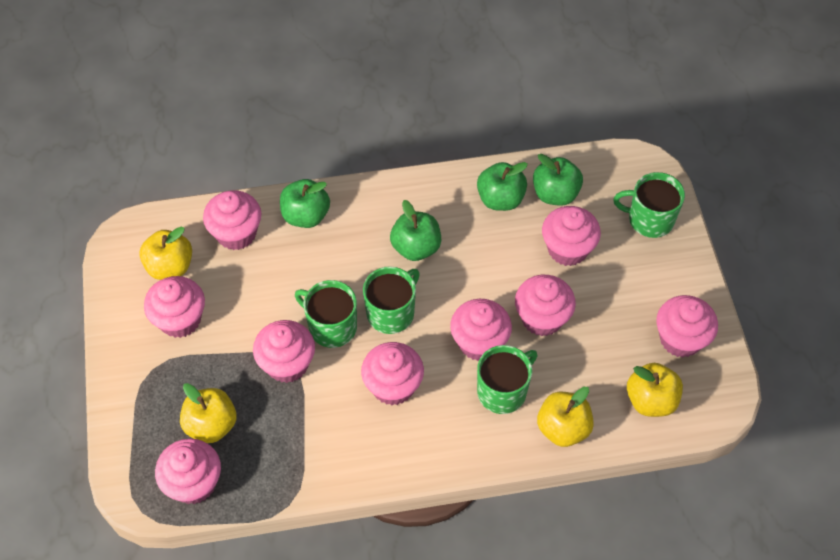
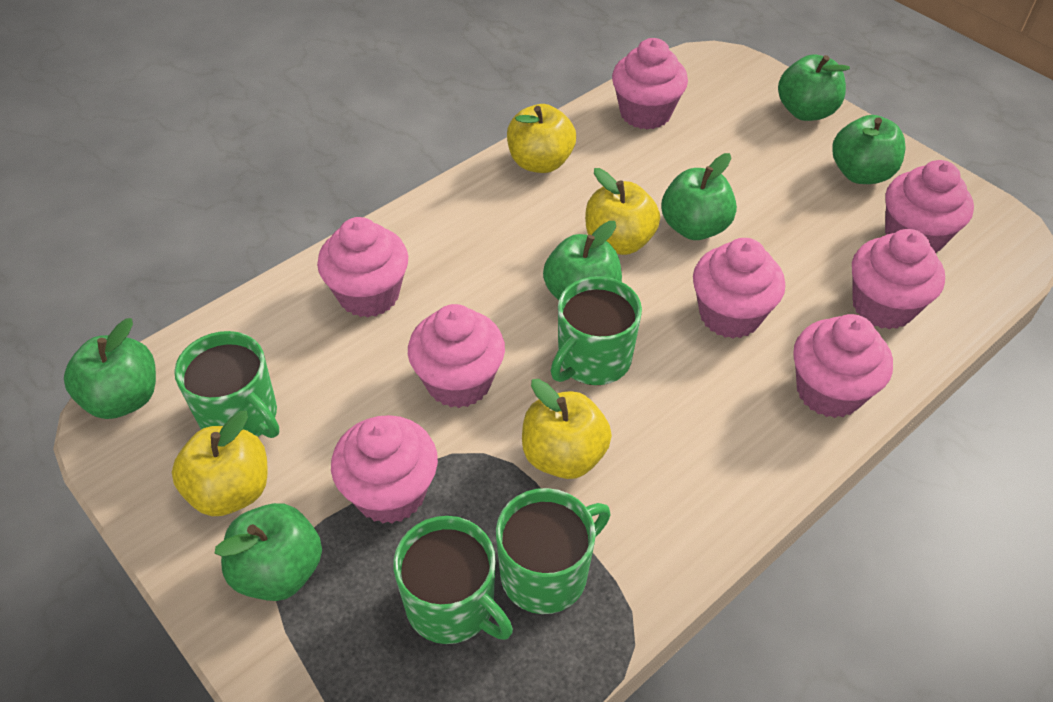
green apple: 4 -> 6
pink cupcake: 9 -> 8

